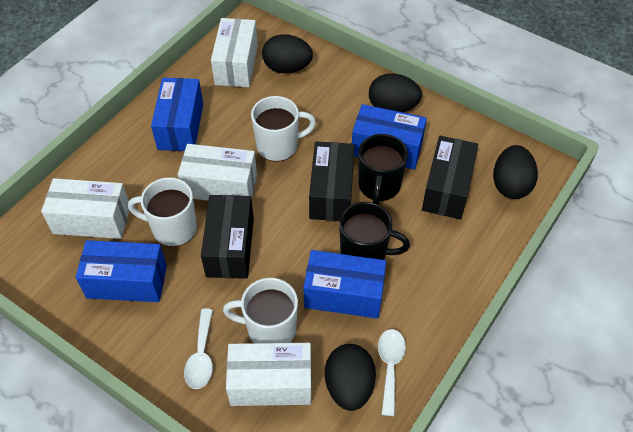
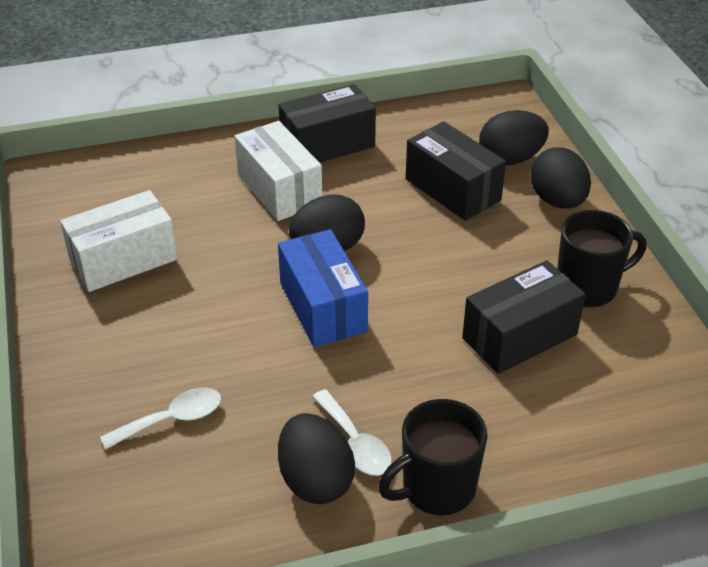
blue box: 4 -> 1
white box: 4 -> 2
white mug: 3 -> 0

